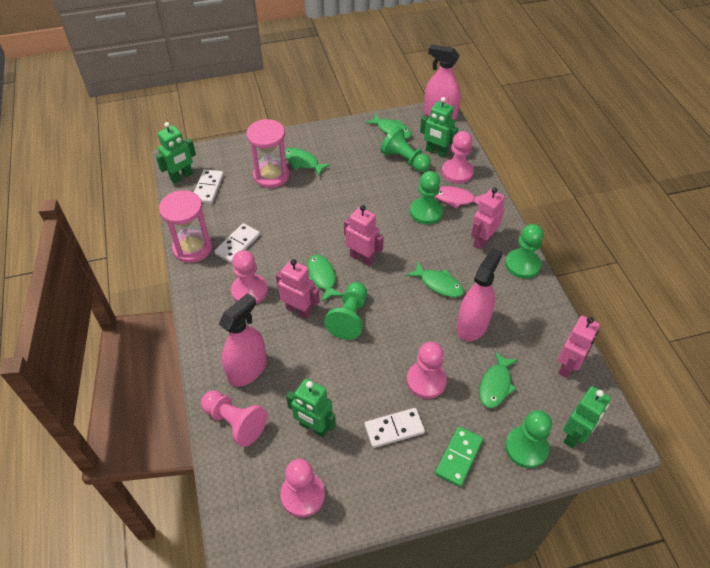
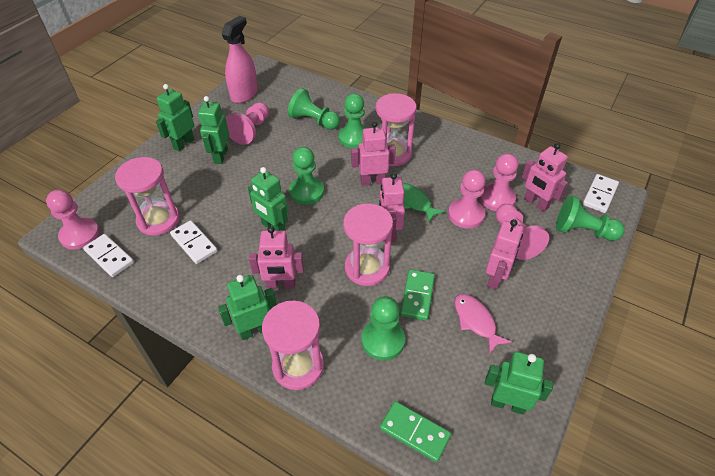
green domino: 1 -> 2
green fish: 5 -> 1
green robot: 4 -> 5
pink hourglass: 2 -> 4
pink robot: 4 -> 5
pink spray bottle: 3 -> 1

